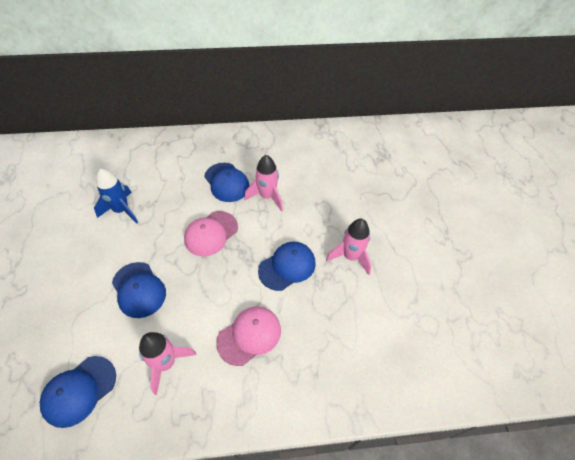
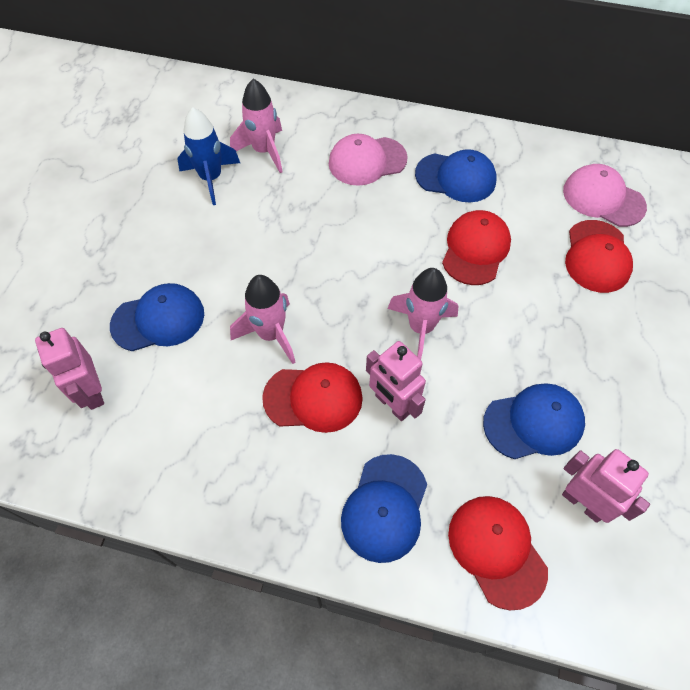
pink robot: 0 -> 3
red cap: 0 -> 4

